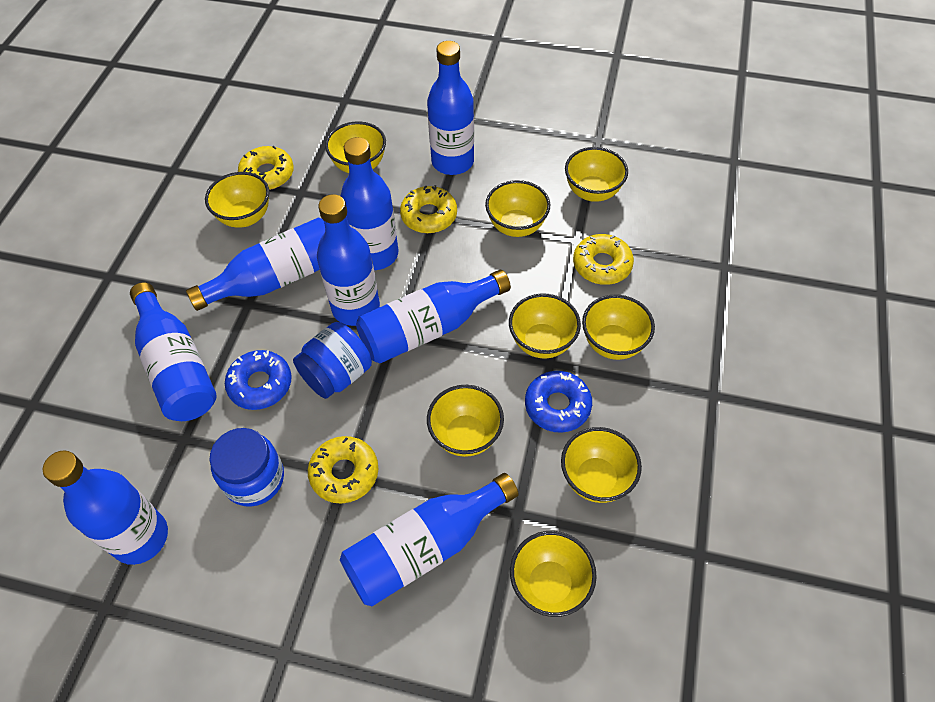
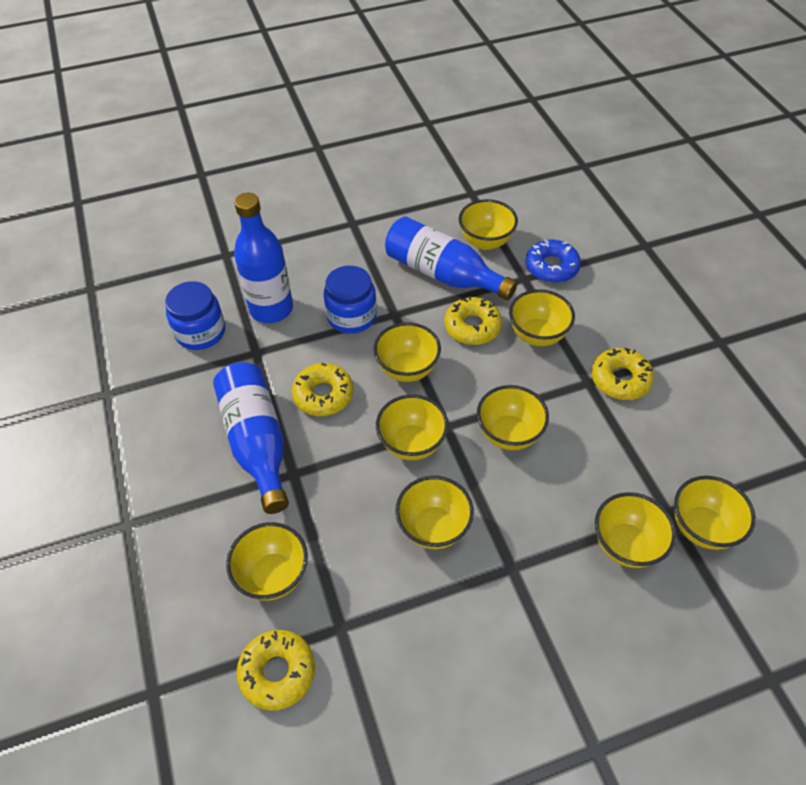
blue bottle: 8 -> 3
blue donut: 2 -> 1

